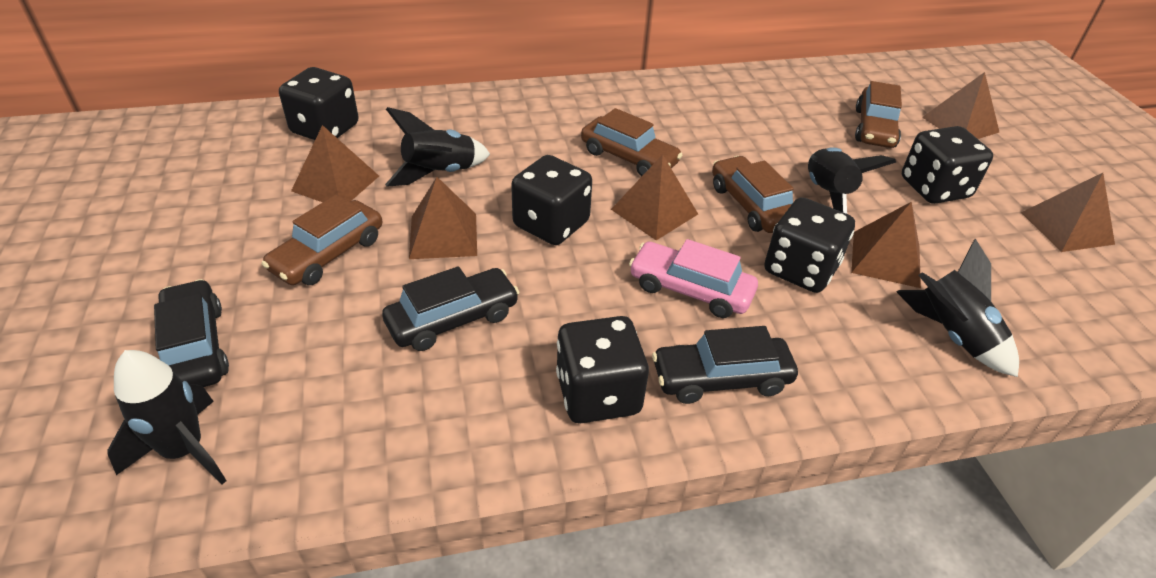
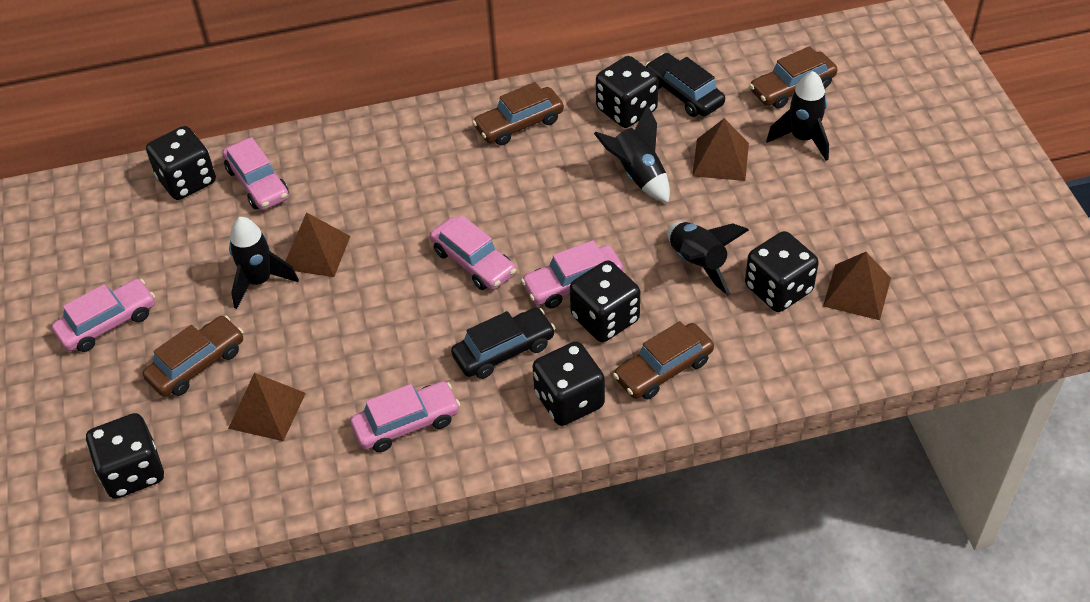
black car: 3 -> 2
black dice: 5 -> 6
brown pyramid: 6 -> 4
pink car: 1 -> 5

